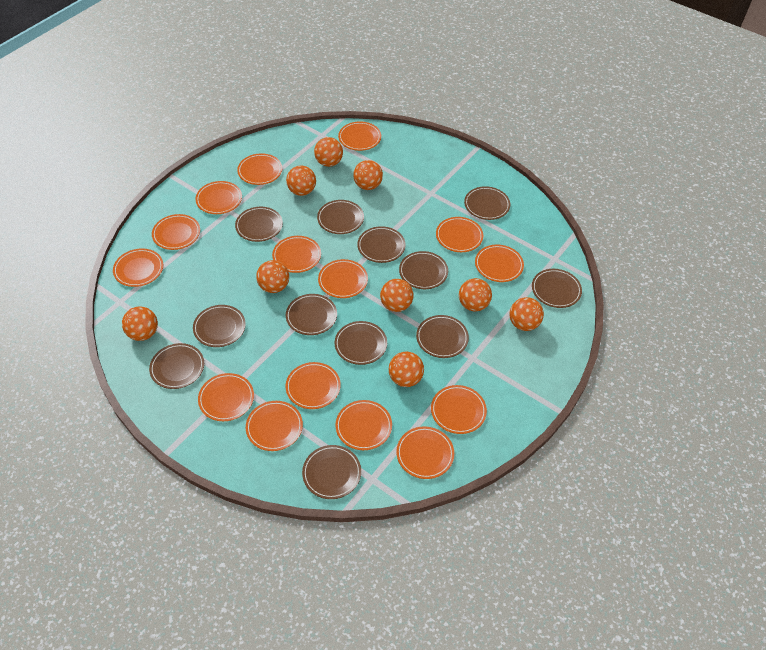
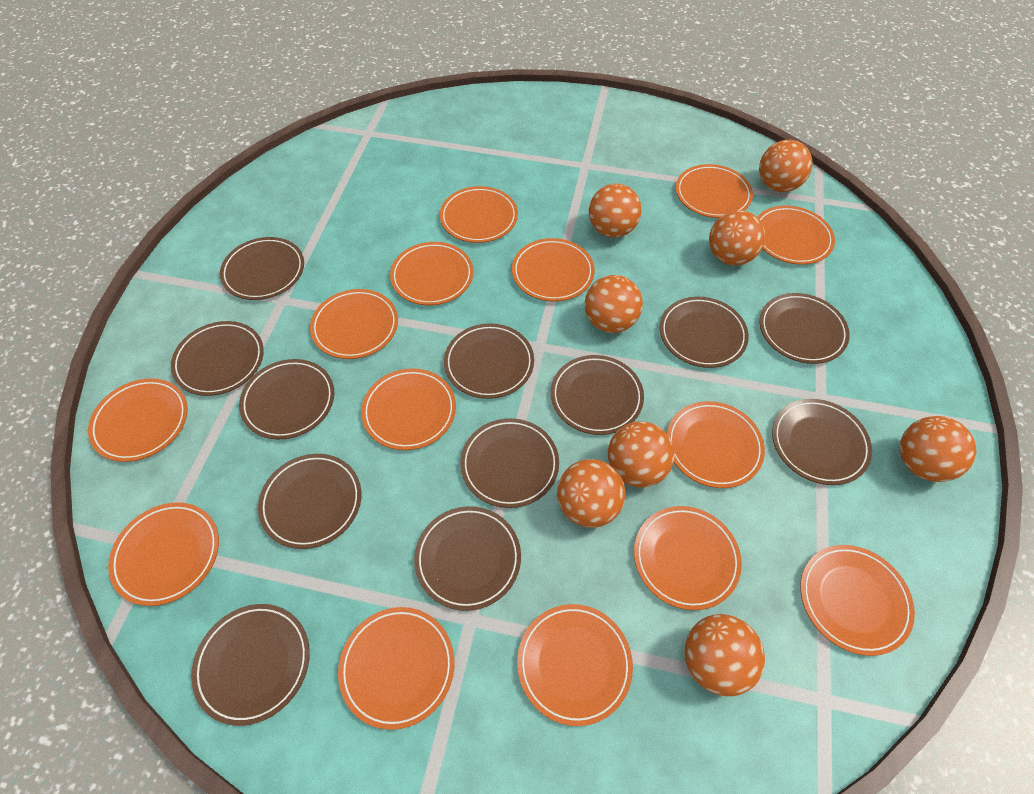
orange ball: 9 -> 8
orange plate: 15 -> 14

